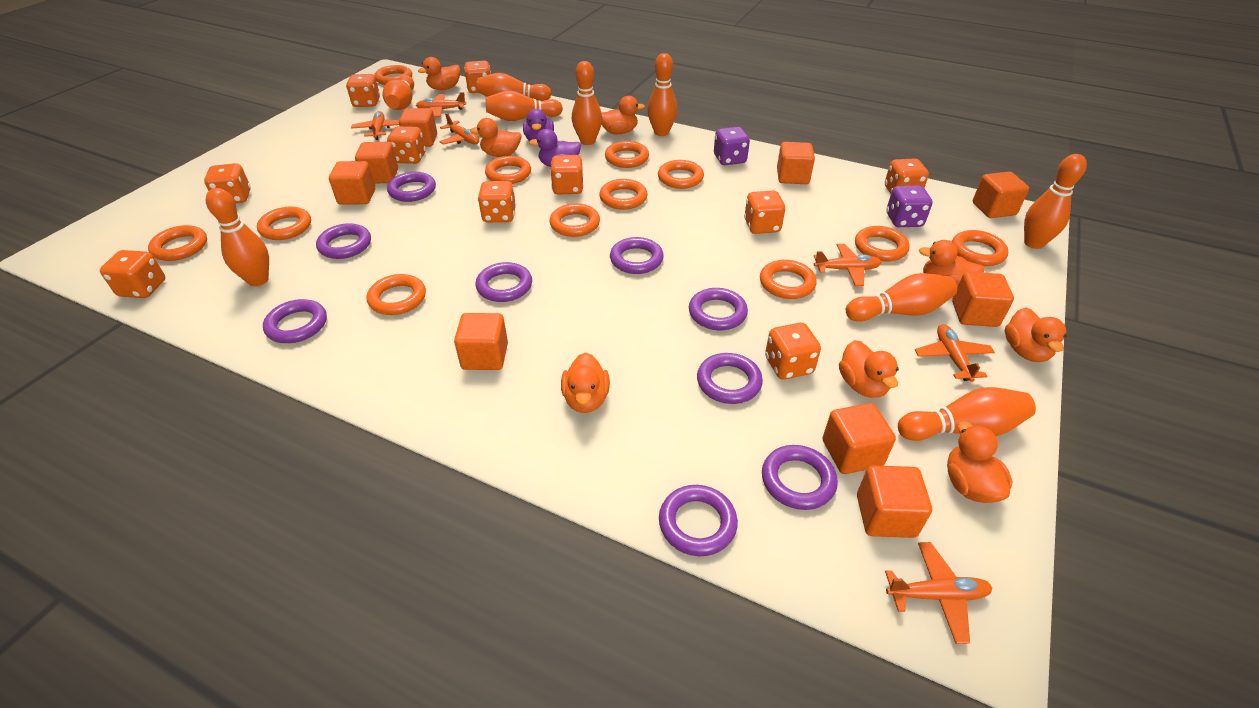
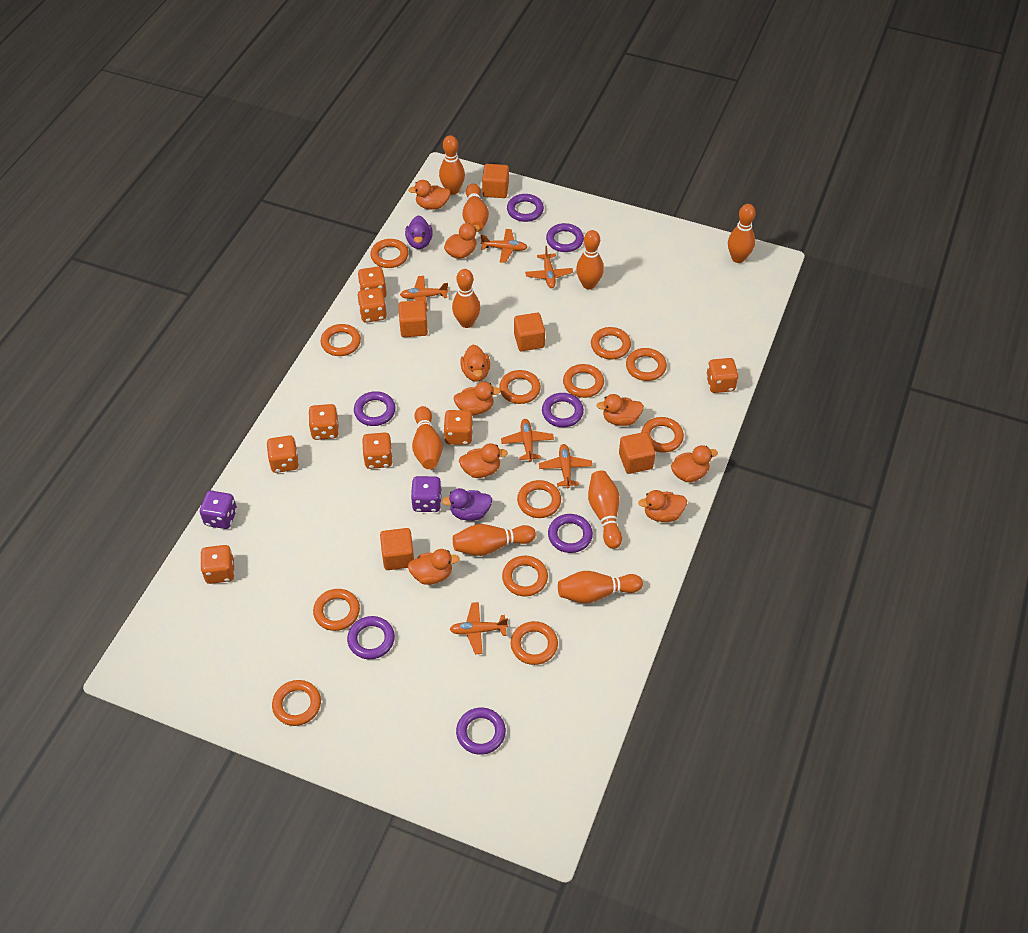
orange cube: 9 -> 5
orange dice: 10 -> 8
orange duck: 8 -> 9
purple ring: 9 -> 7

